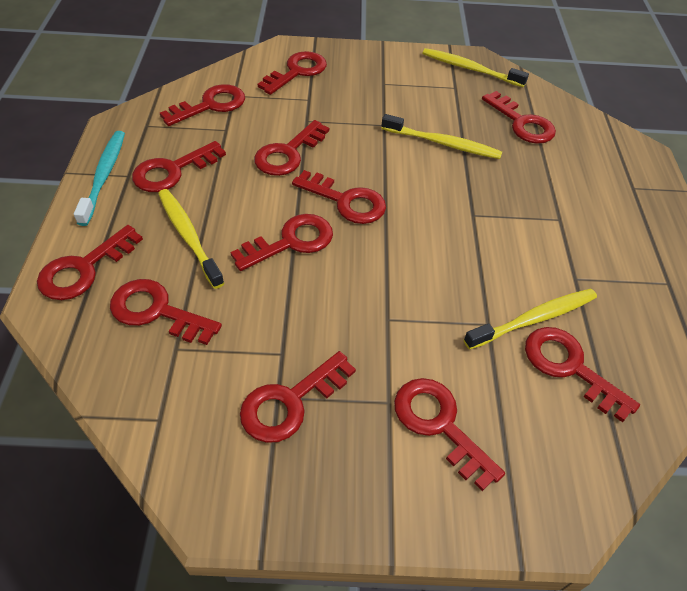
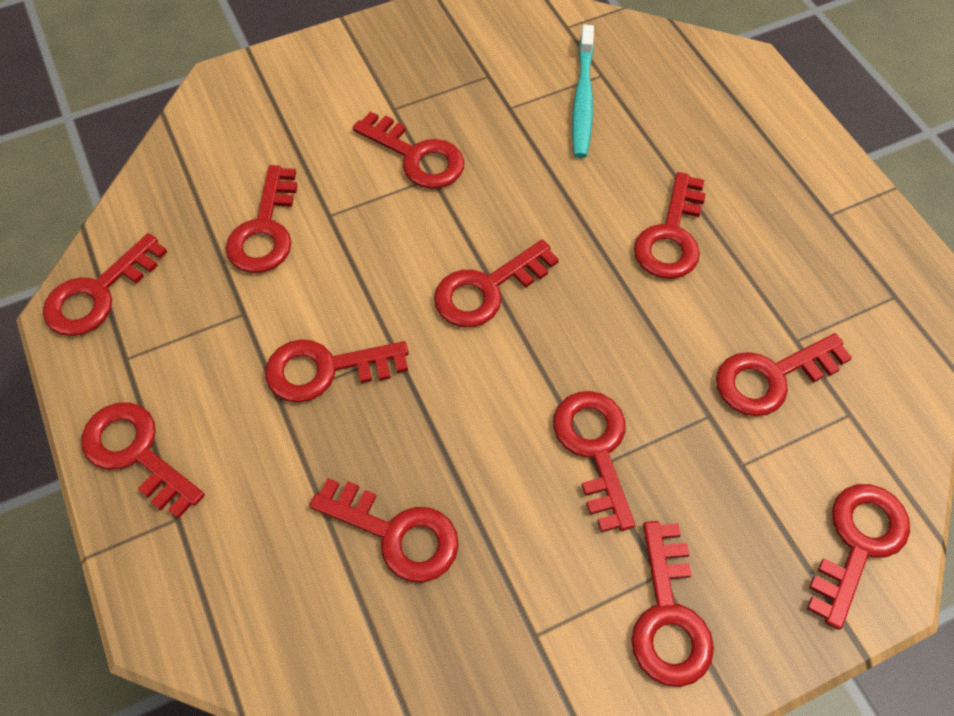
yellow toothbrush: 4 -> 0

